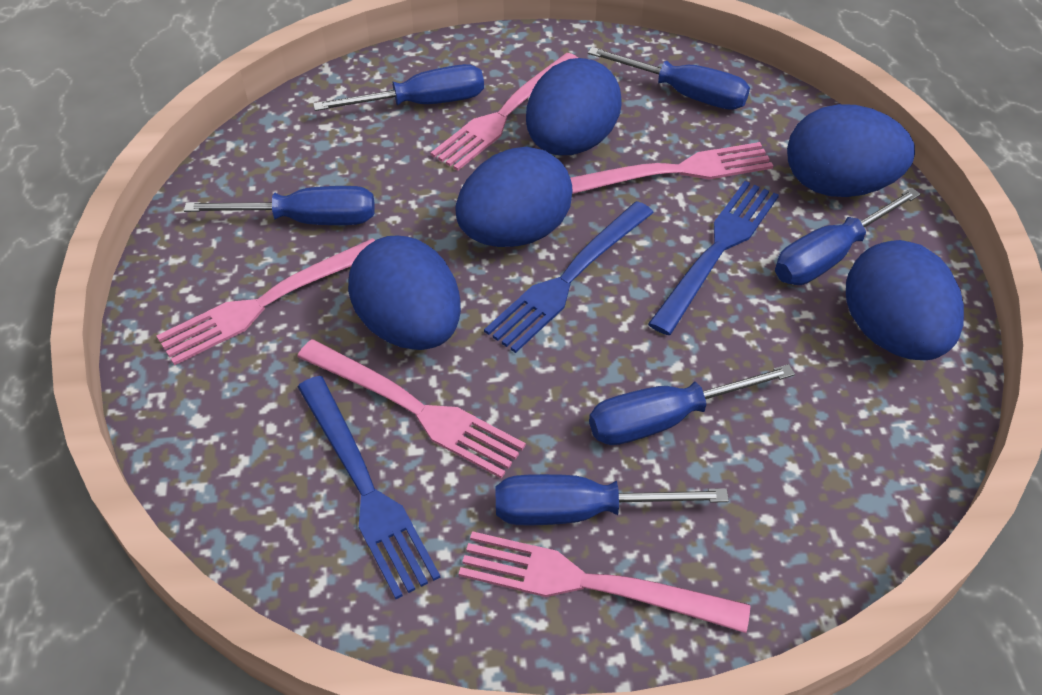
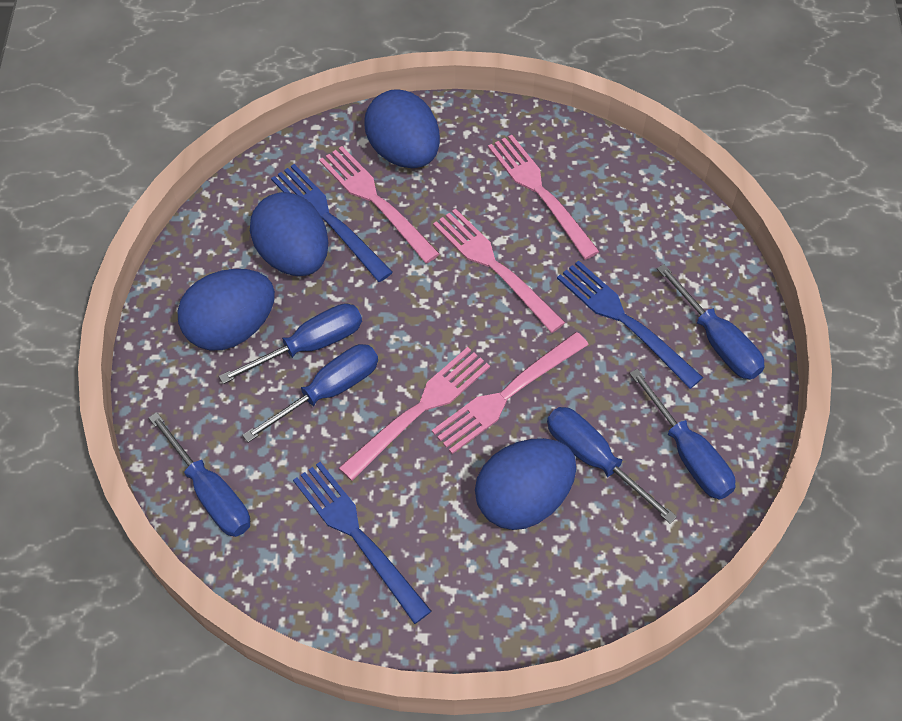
blue egg: 5 -> 4

